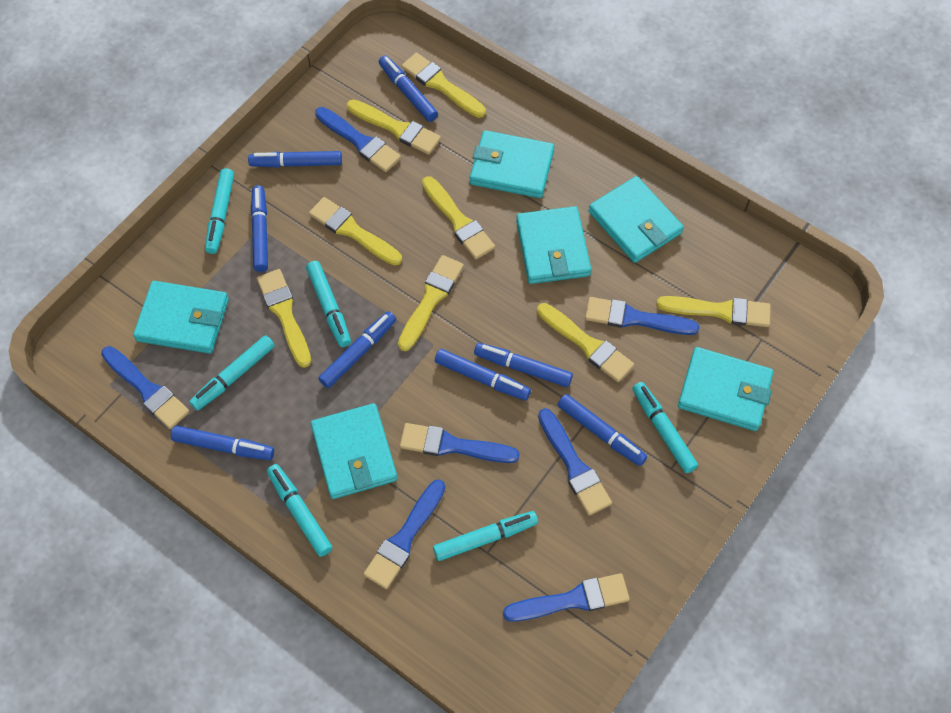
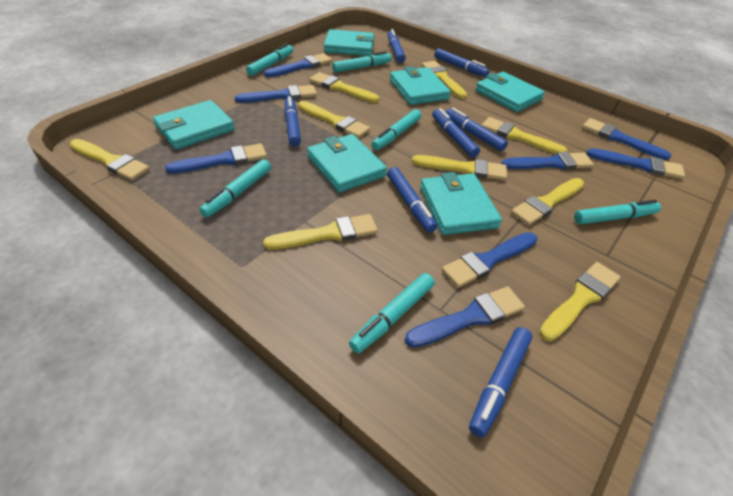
blue brush: 7 -> 8
blue marker: 8 -> 7
yellow brush: 8 -> 9

